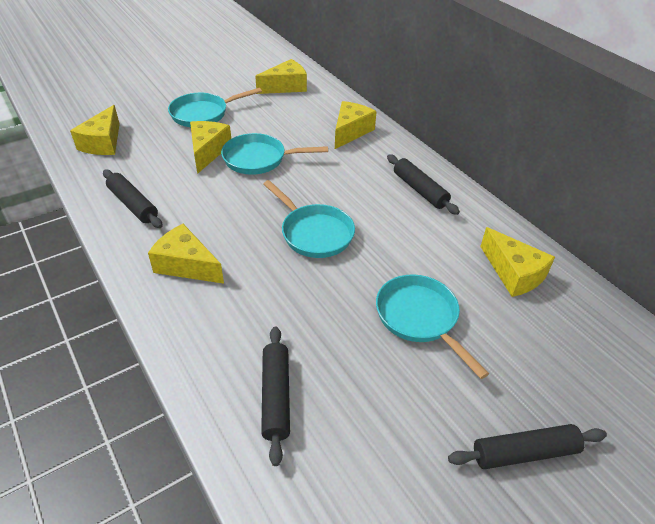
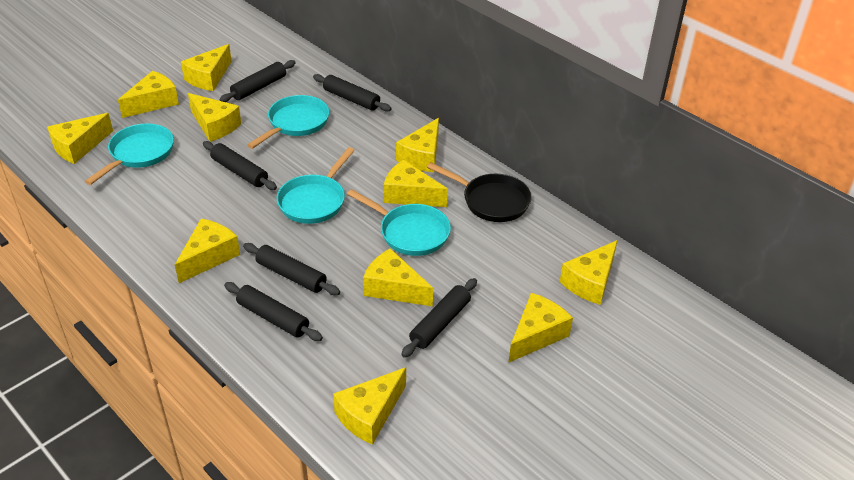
black pan: 0 -> 1
black rolling pin: 4 -> 6
yellow cheese: 6 -> 11

